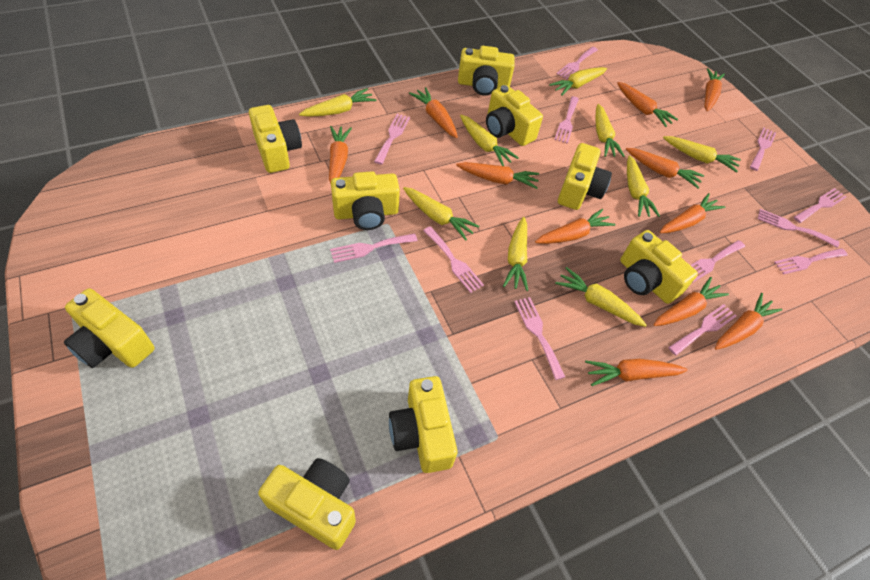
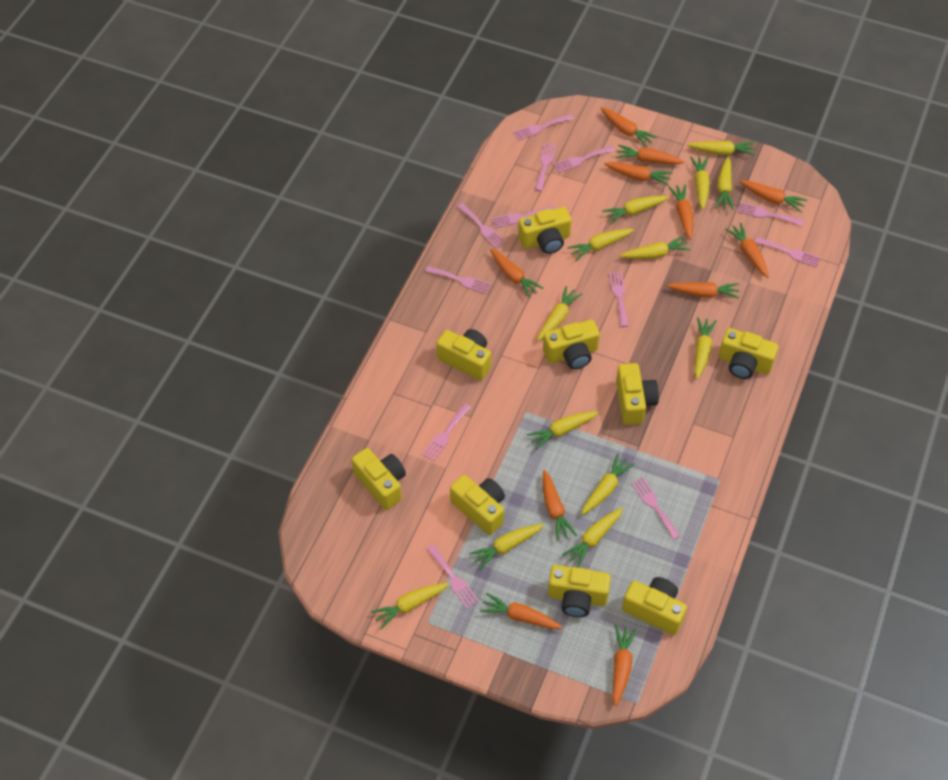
yellow carrot: 9 -> 13

